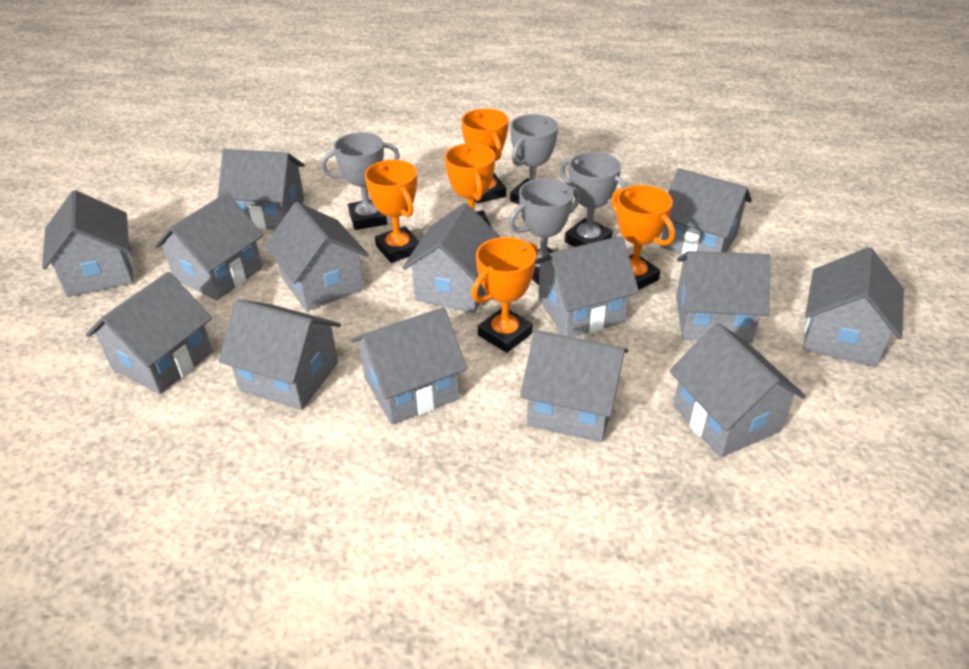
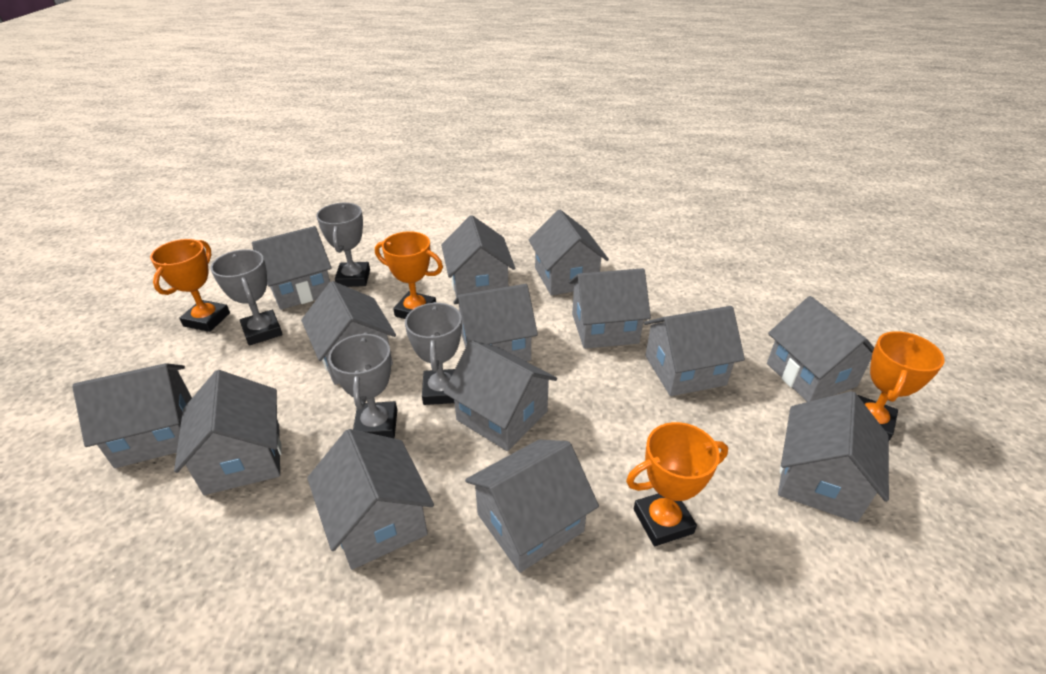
orange trophy: 5 -> 4

